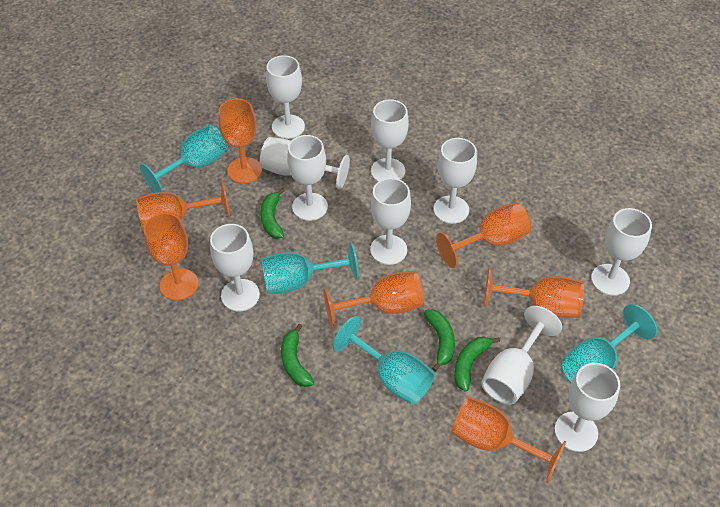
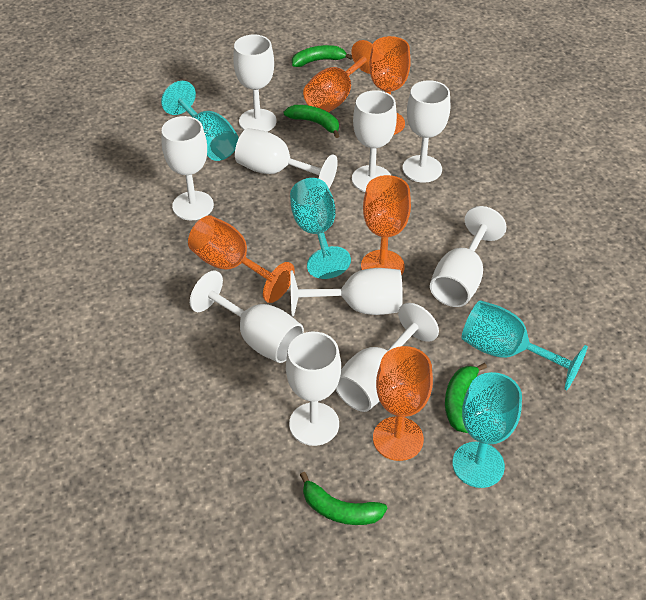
orange goblet: 7 -> 5

